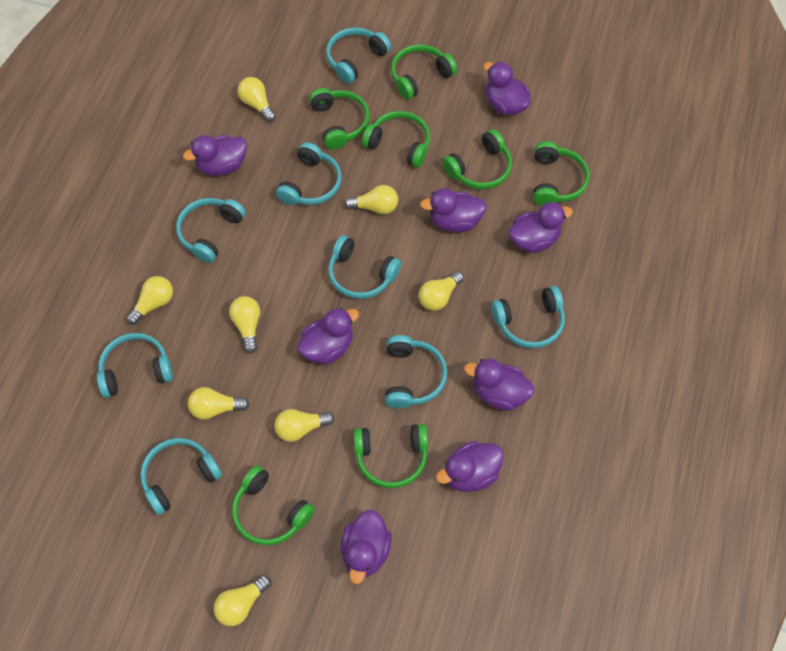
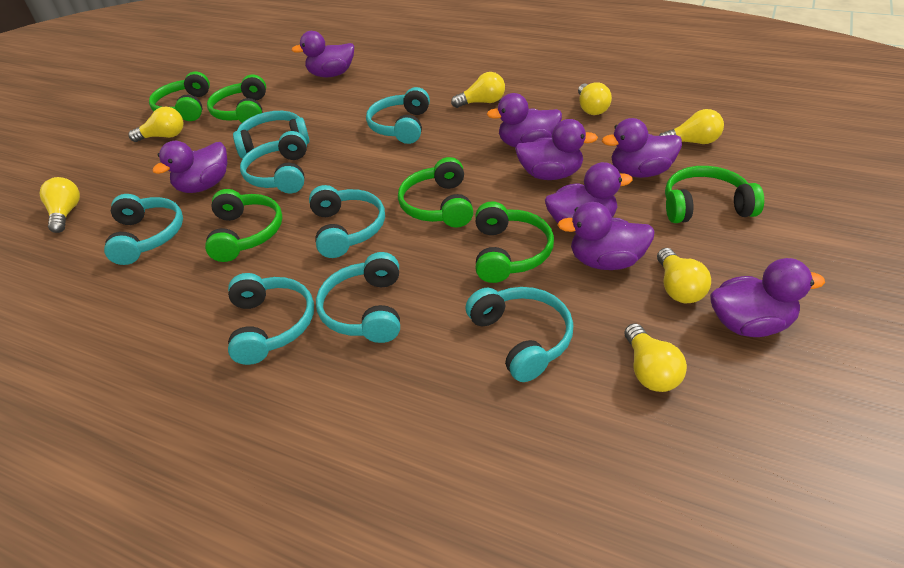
green headphones: 7 -> 6
yellow light bulb: 8 -> 7

